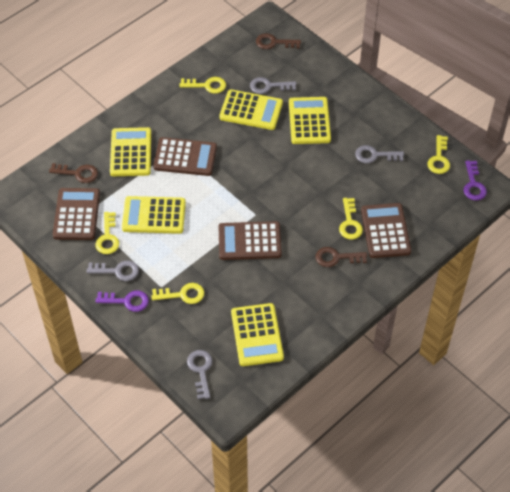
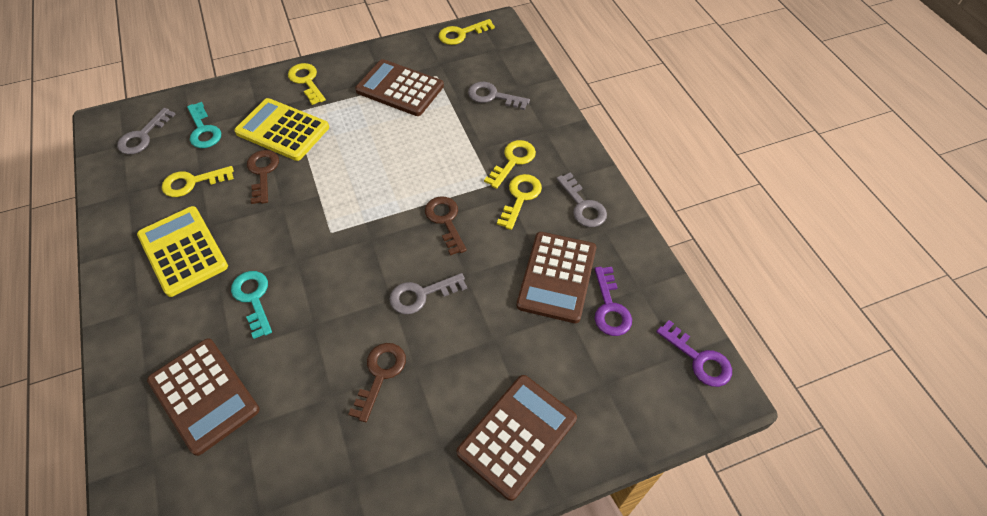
turquoise key: 0 -> 2
yellow calculator: 5 -> 2

